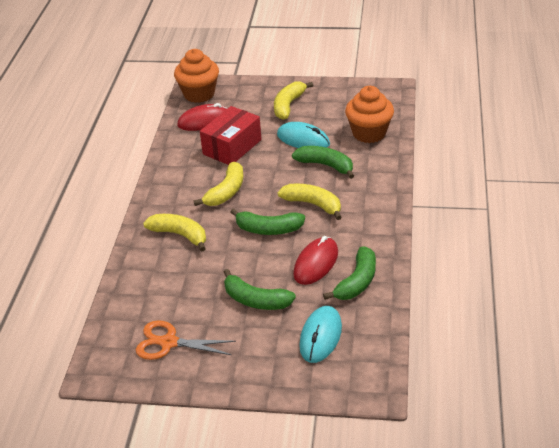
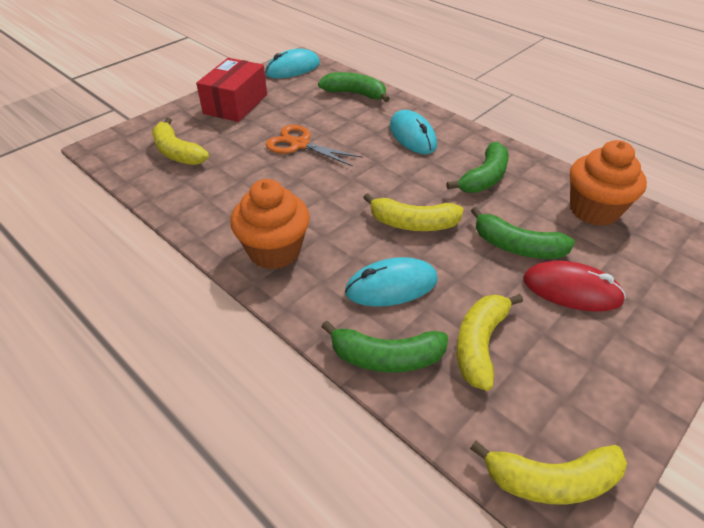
red mouse: 2 -> 1
turquoise mouse: 2 -> 3

